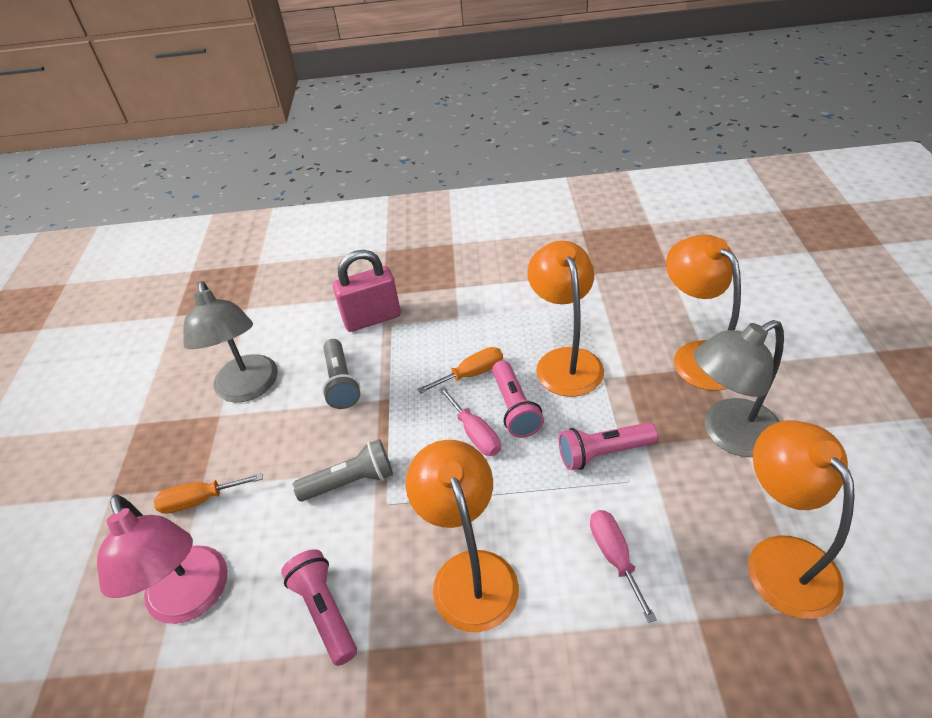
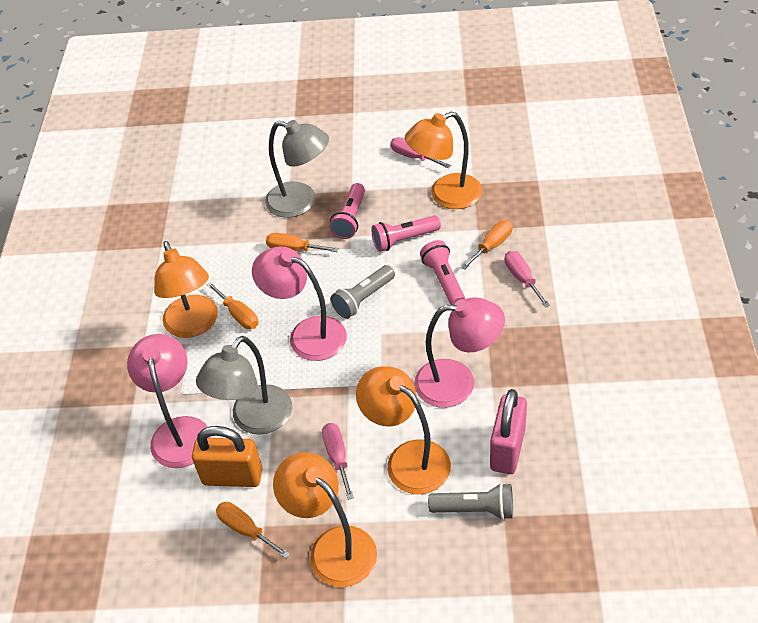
orange padlock: 0 -> 1
orange screwdriver: 2 -> 4
pink lamp: 1 -> 3
pink screwdriver: 2 -> 3

